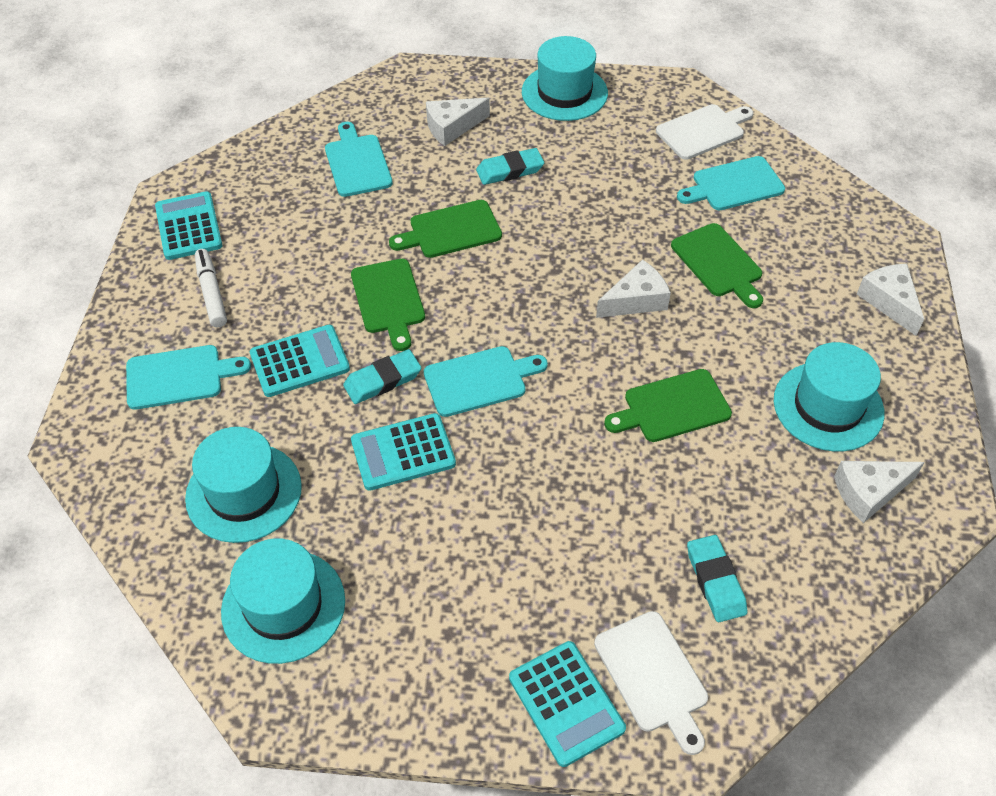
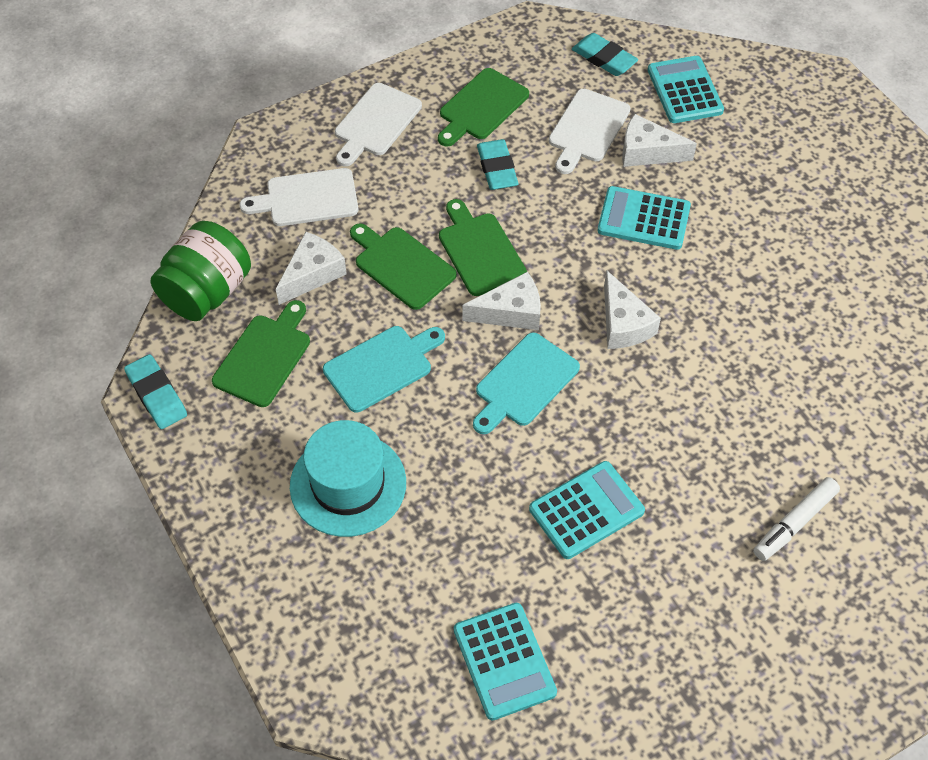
green jar: 0 -> 1
turquoise cutting board: 4 -> 2
turquoise hat: 4 -> 1
white cutting board: 2 -> 3

